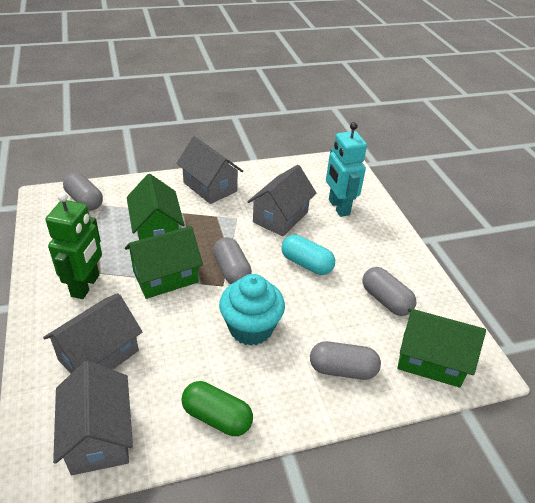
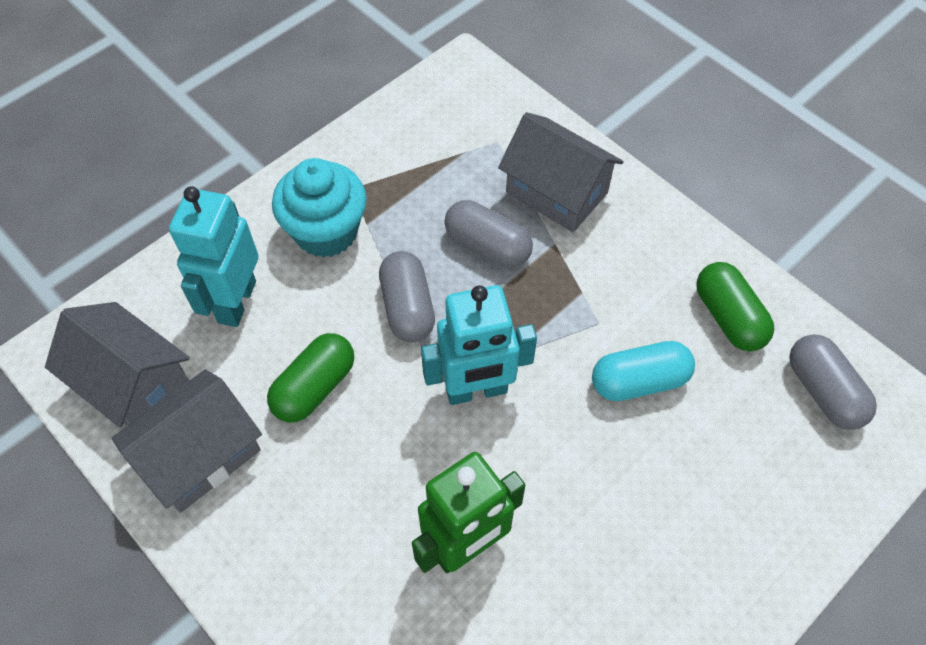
green capsule: 1 -> 2
green house: 3 -> 0
grey capsule: 4 -> 3
grey house: 4 -> 3
turquoise robot: 1 -> 2

